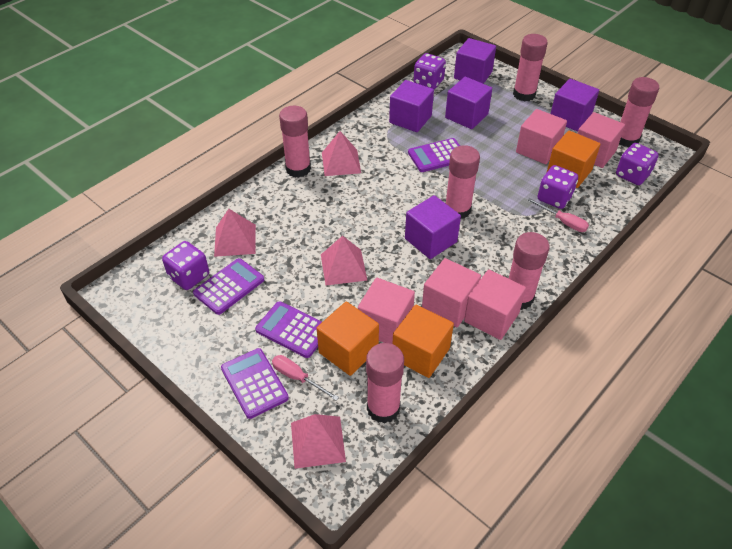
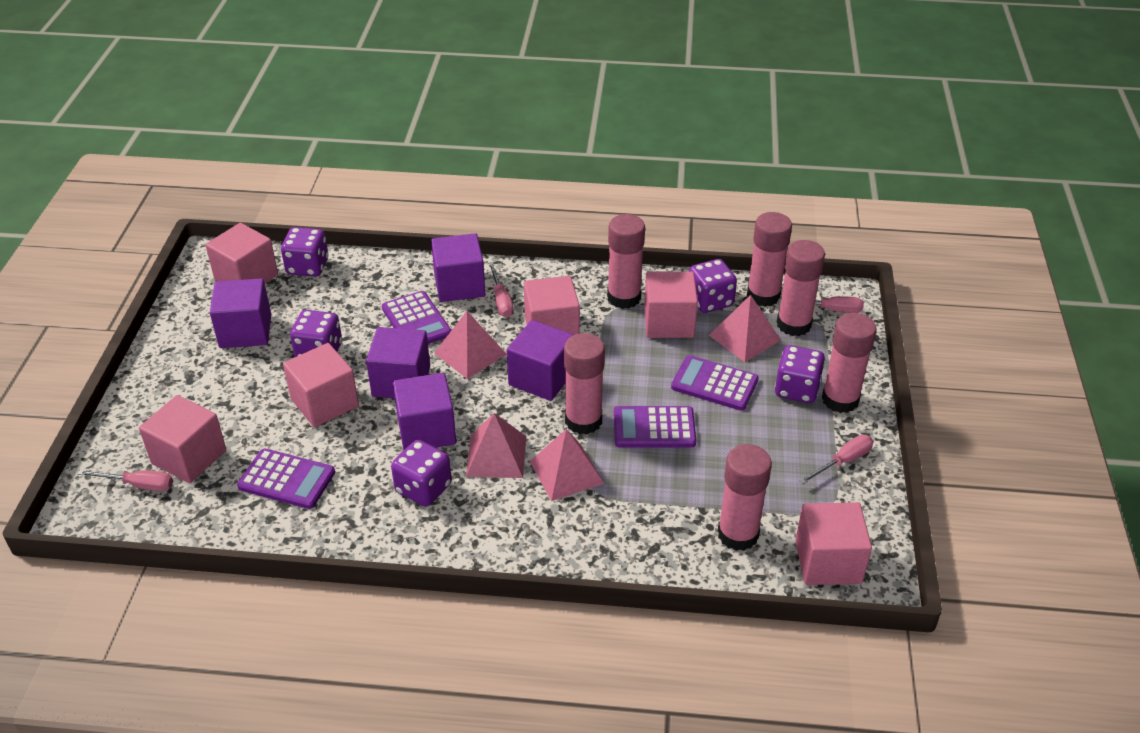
orange cube: 3 -> 0
pink cube: 5 -> 6
pink screwdriver: 2 -> 4
purple dice: 4 -> 5

